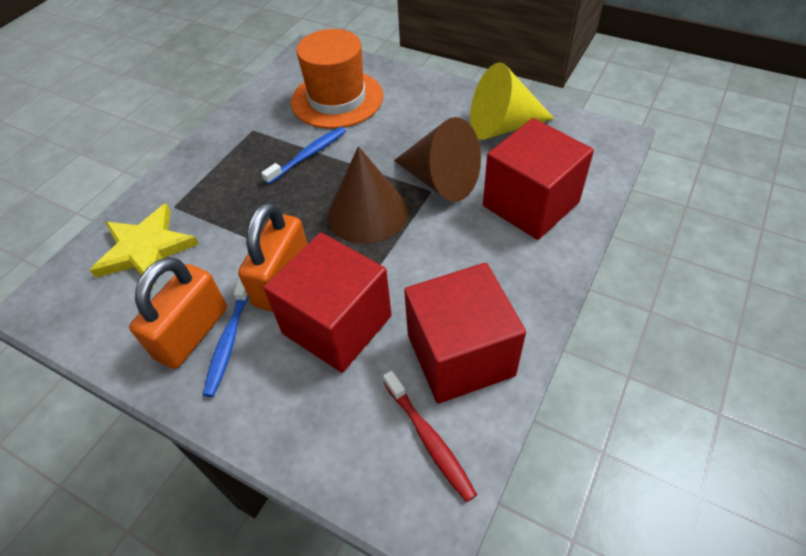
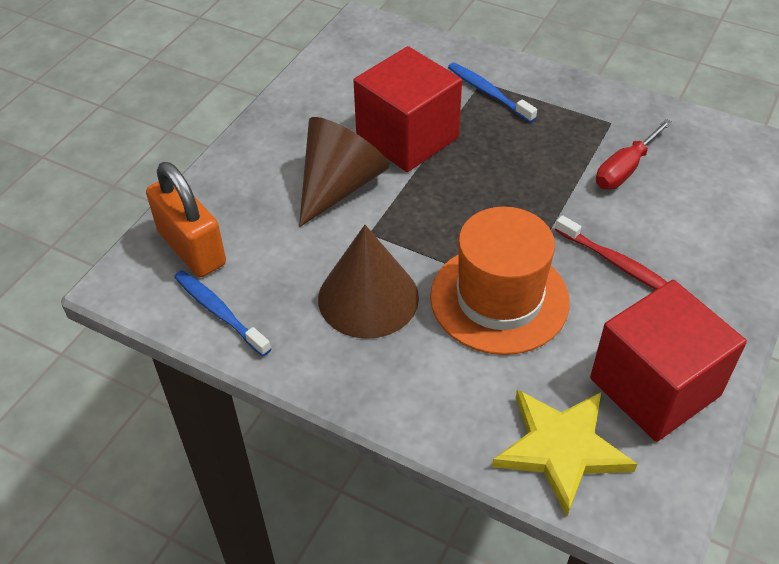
orange padlock: 2 -> 1
red cube: 3 -> 2
red screwdriver: 0 -> 1
yellow cone: 1 -> 0

